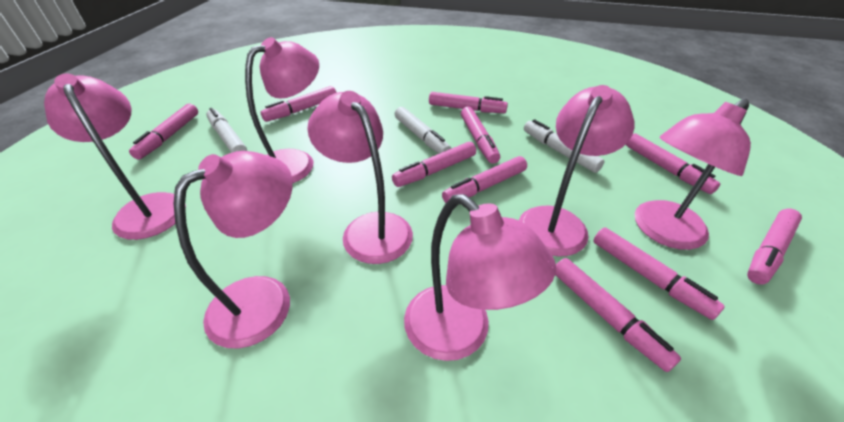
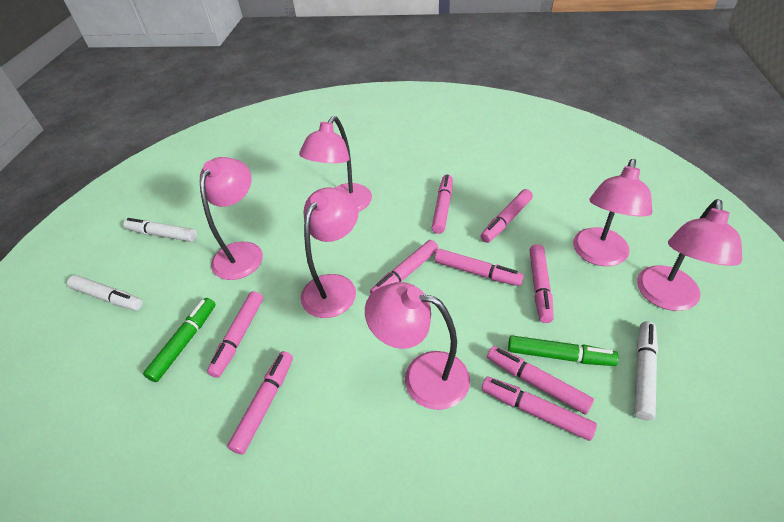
green marker: 0 -> 2
pink lamp: 7 -> 6
pink marker: 10 -> 9

